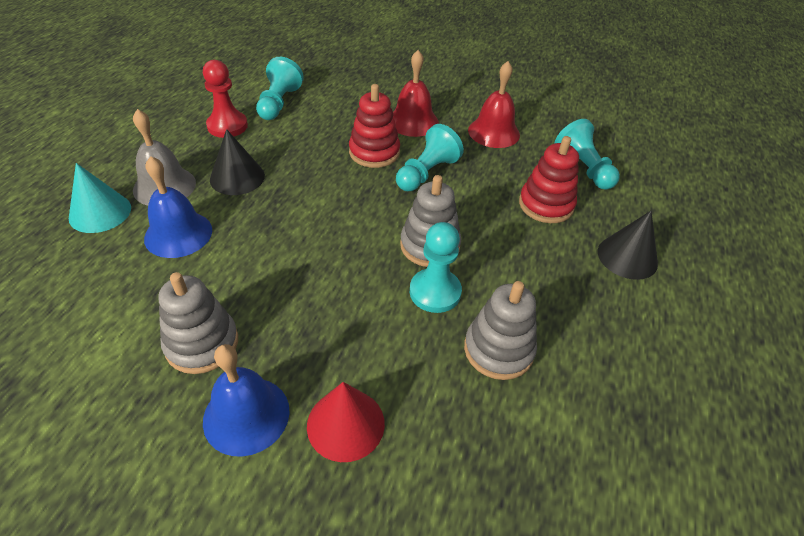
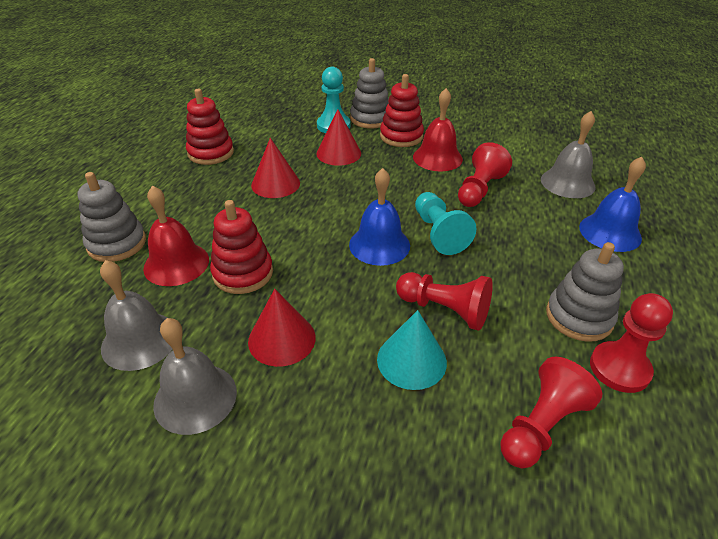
black cone: 2 -> 0
grey bell: 1 -> 3
red cone: 1 -> 3
red pawn: 1 -> 4
red stacking toy: 2 -> 3
turquoise pawn: 4 -> 2

